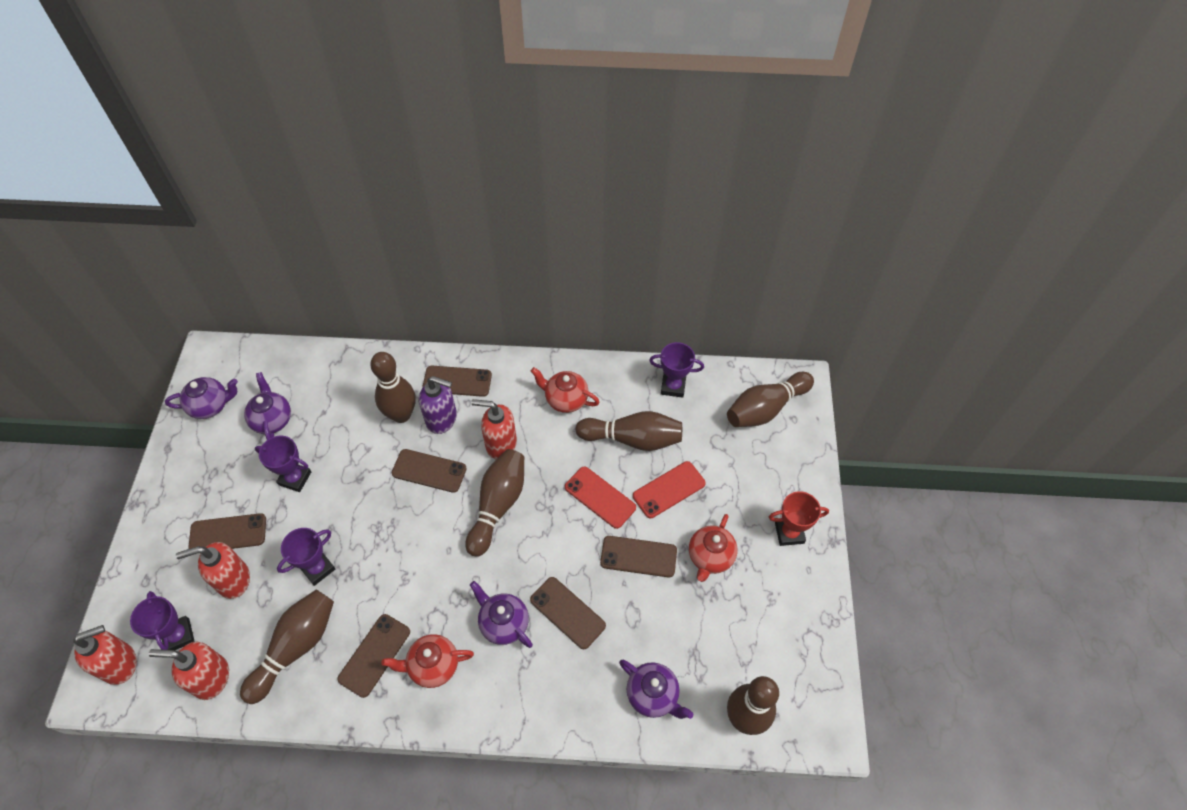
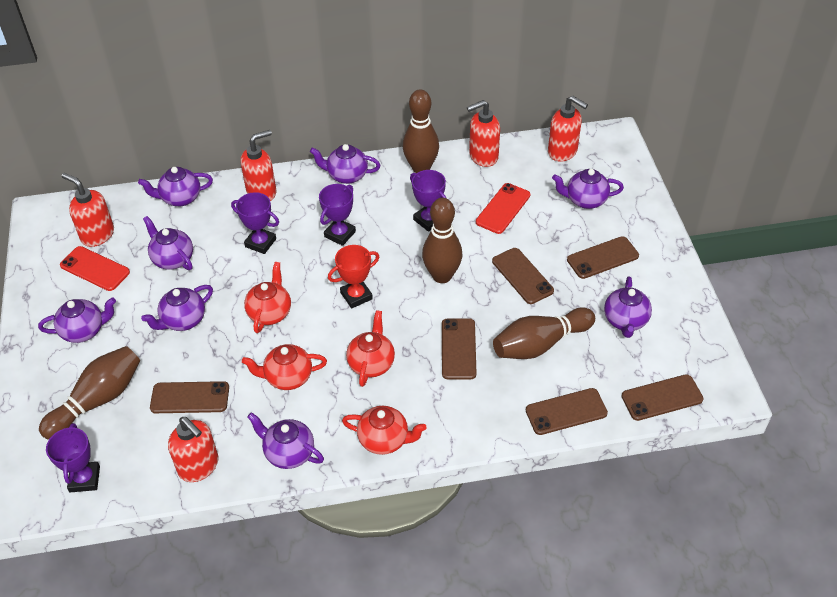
brown bowling pin: 6 -> 4
purple soap dispenser: 1 -> 0
purple teapot: 4 -> 8
red soap dispenser: 4 -> 5
red teapot: 3 -> 4

